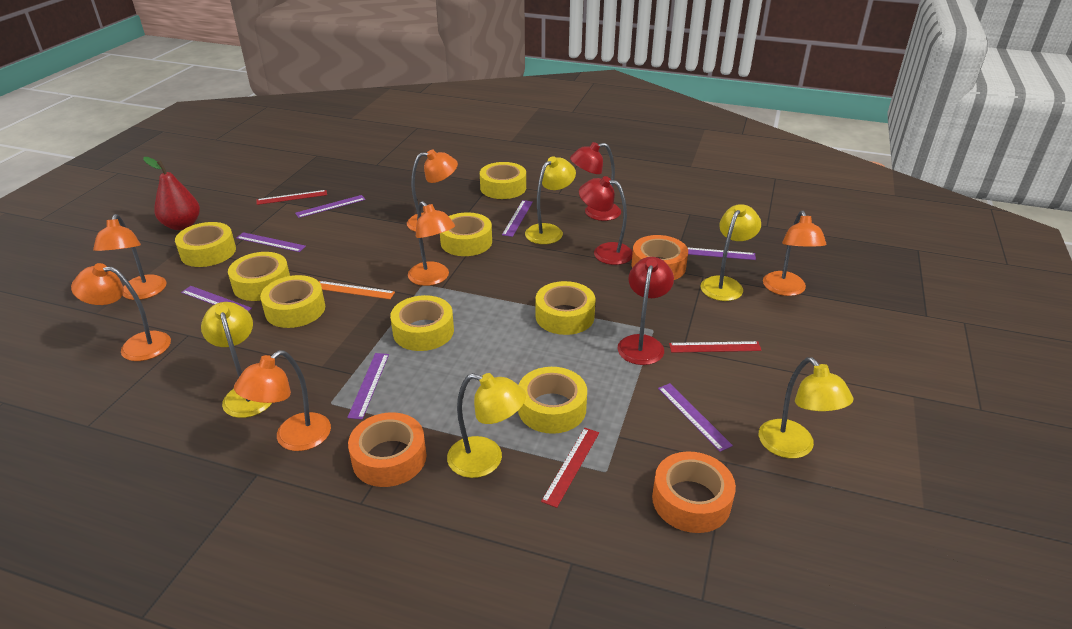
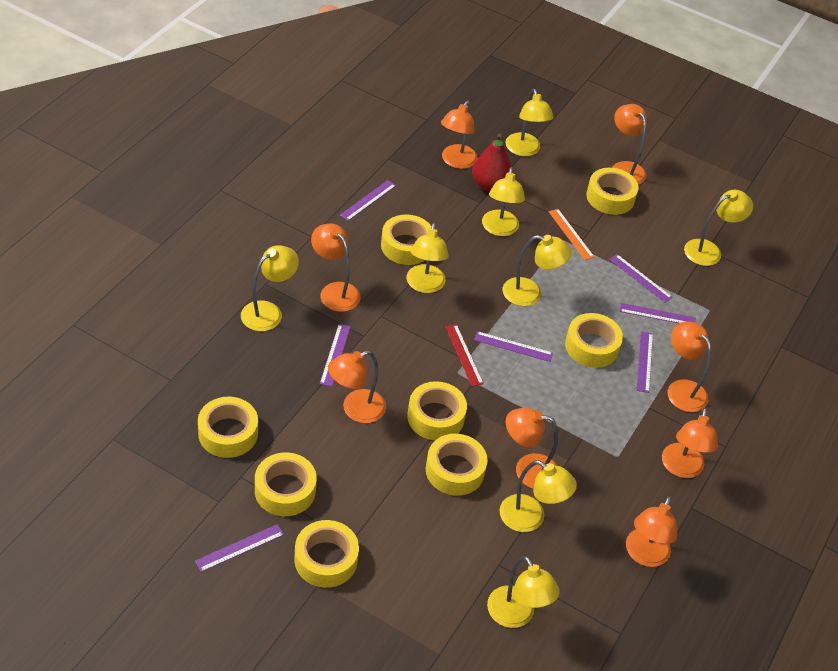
orange lamp: 6 -> 8
orange tape: 3 -> 0
red lamp: 3 -> 0
red ruler: 3 -> 1
yellow lamp: 5 -> 8

